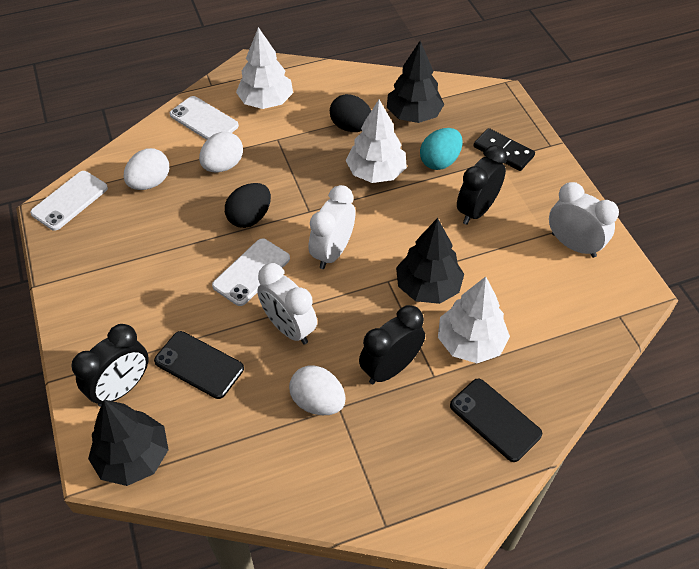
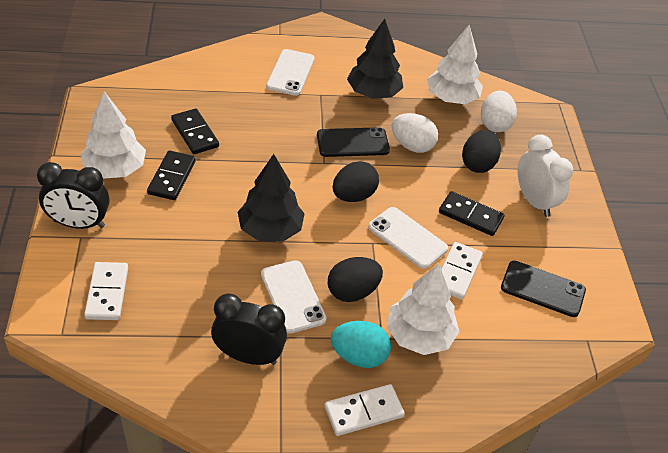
black clock: 3 -> 2
black domino: 1 -> 3
black egg: 2 -> 3
black tree: 3 -> 2
white clock: 3 -> 1
white domino: 0 -> 3
white egg: 3 -> 2

